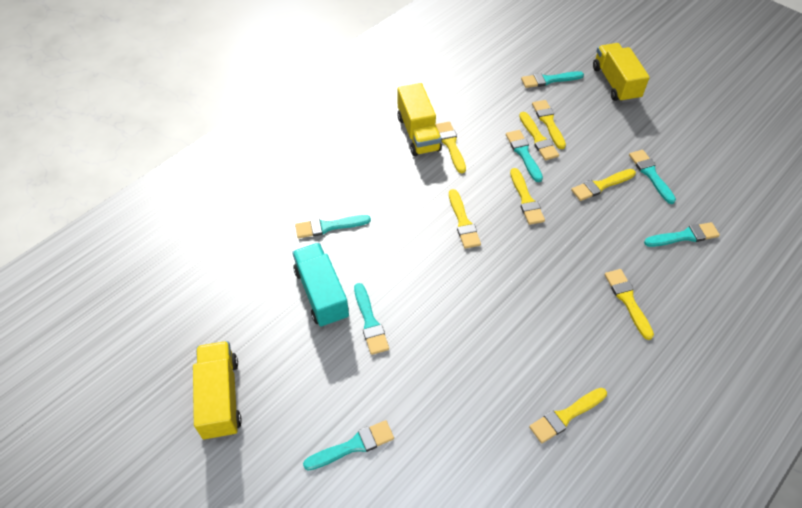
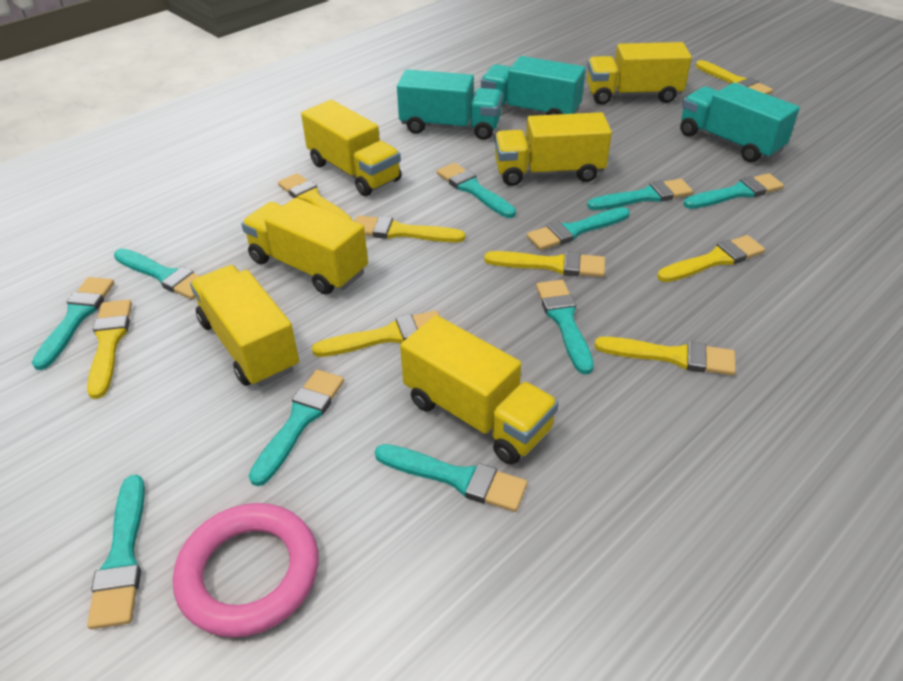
pink ring: 0 -> 1
turquoise brush: 7 -> 10
turquoise truck: 1 -> 3
yellow truck: 3 -> 6

